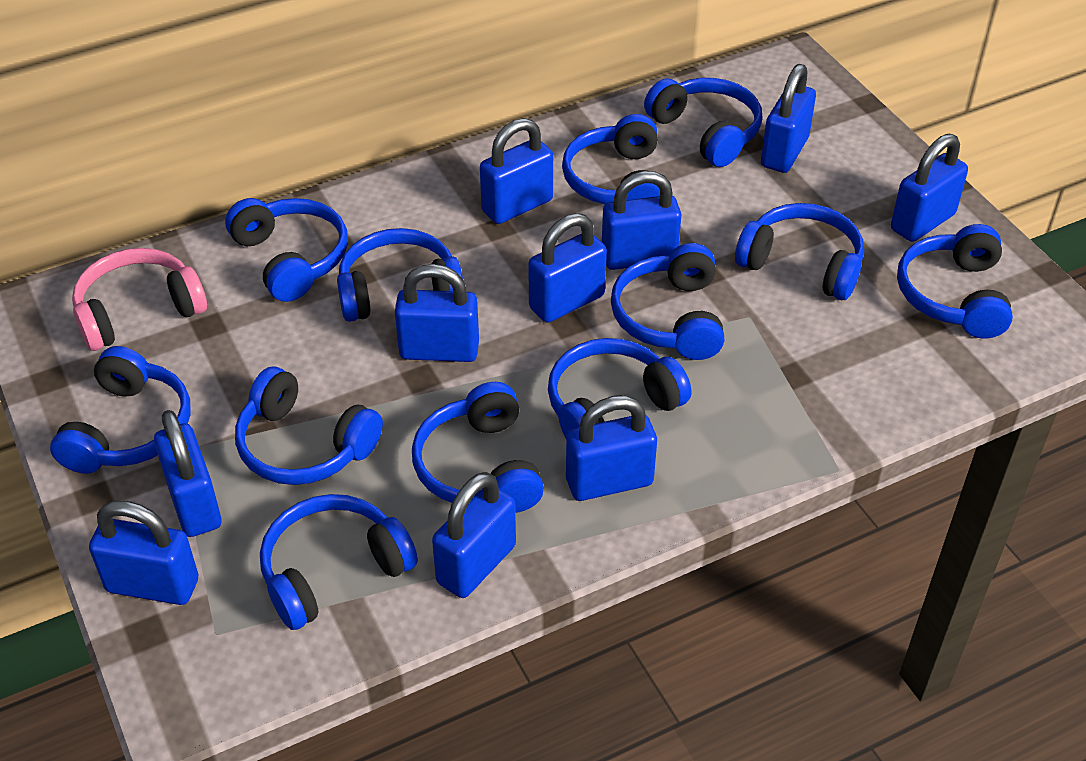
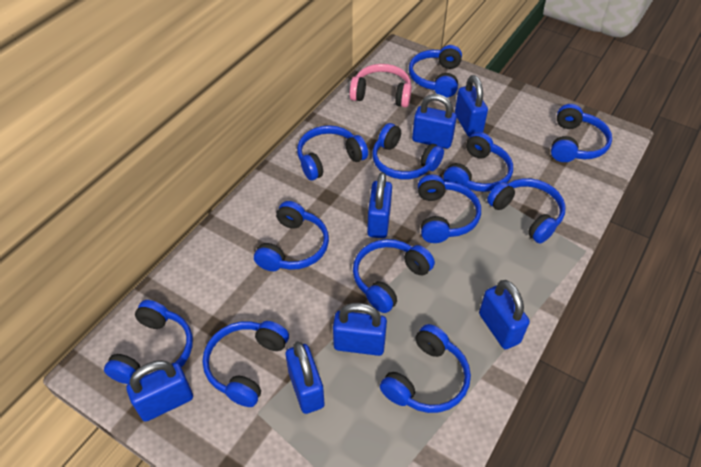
blue padlock: 10 -> 7

